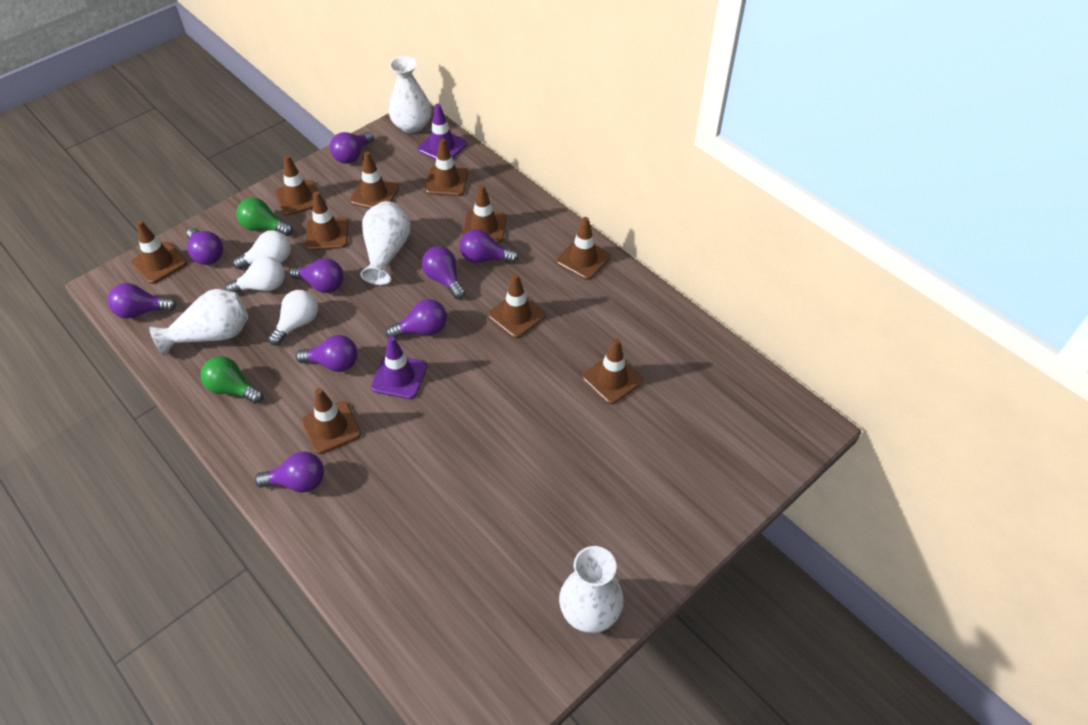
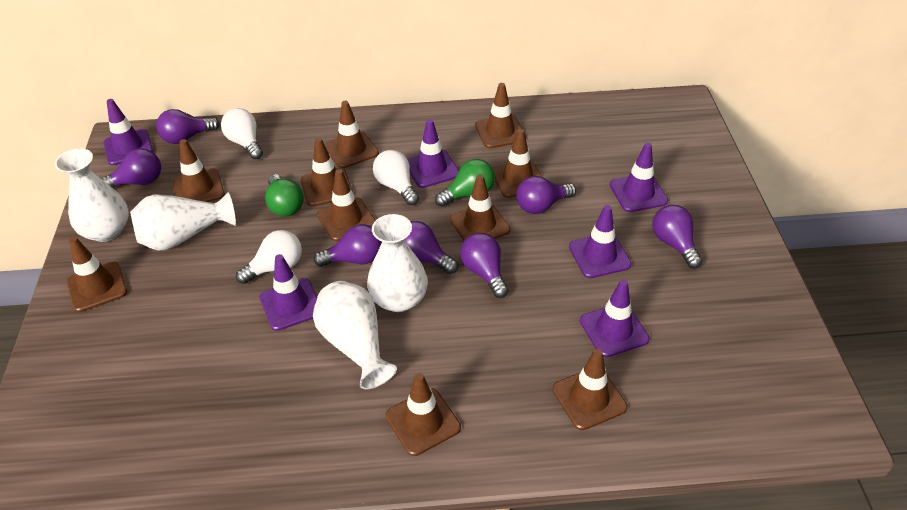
purple light bulb: 9 -> 7
purple traffic cone: 2 -> 6

